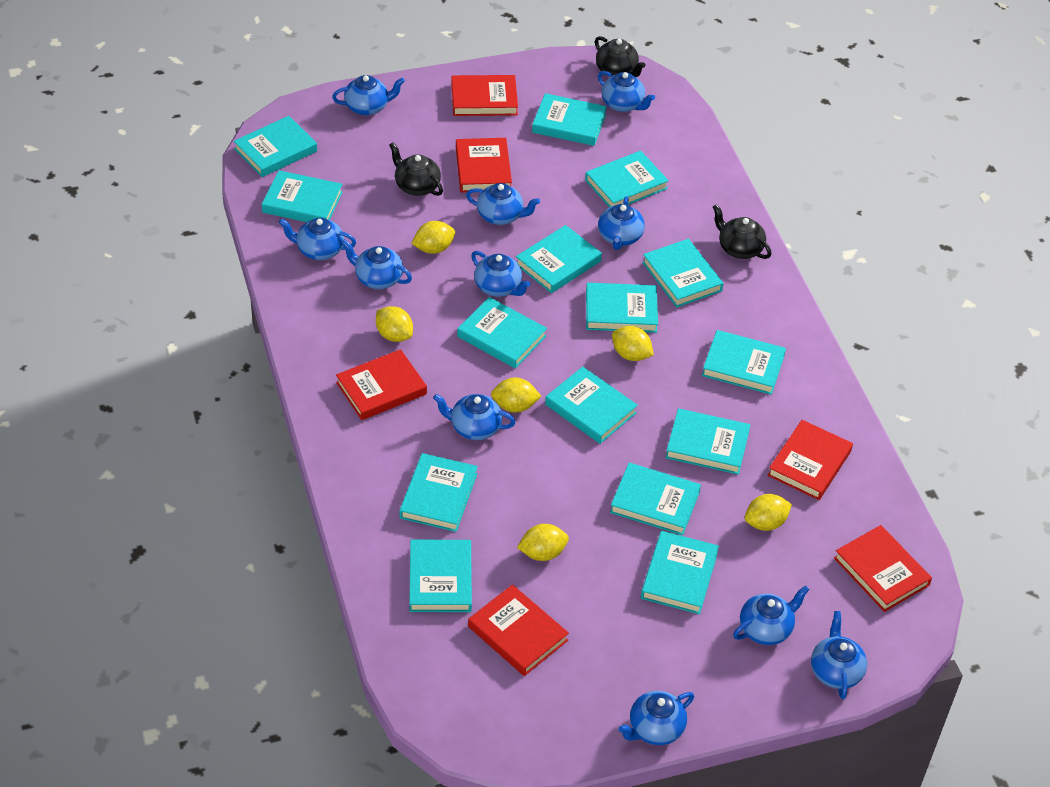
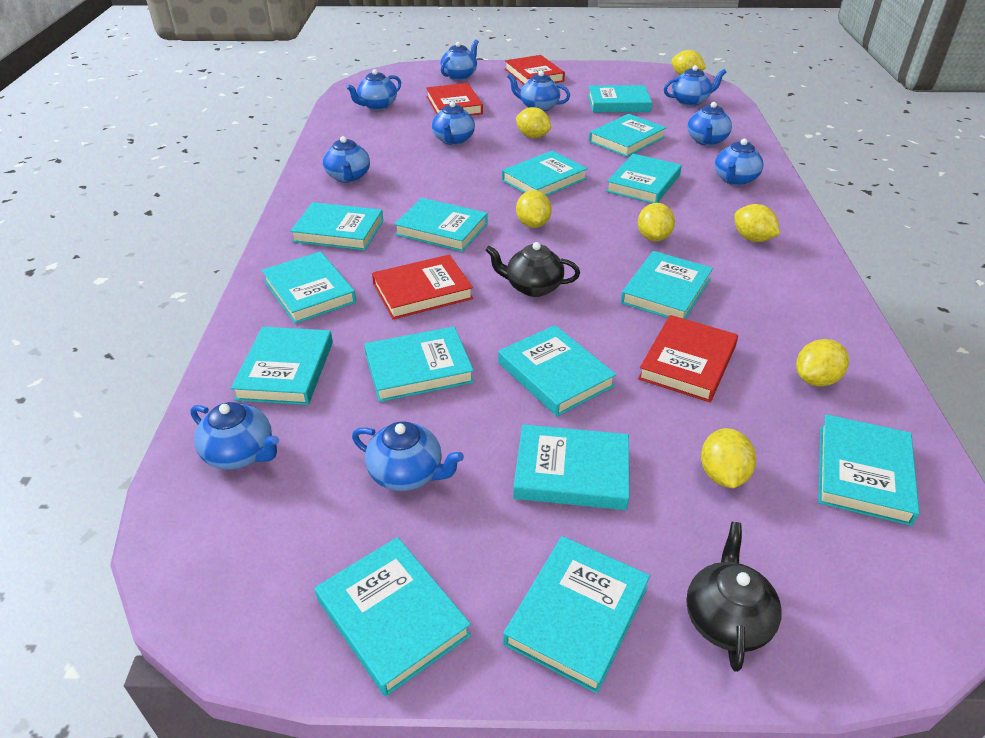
black teapot: 3 -> 2
blue teapot: 11 -> 10
red book: 6 -> 4
yellow lemon: 6 -> 7

